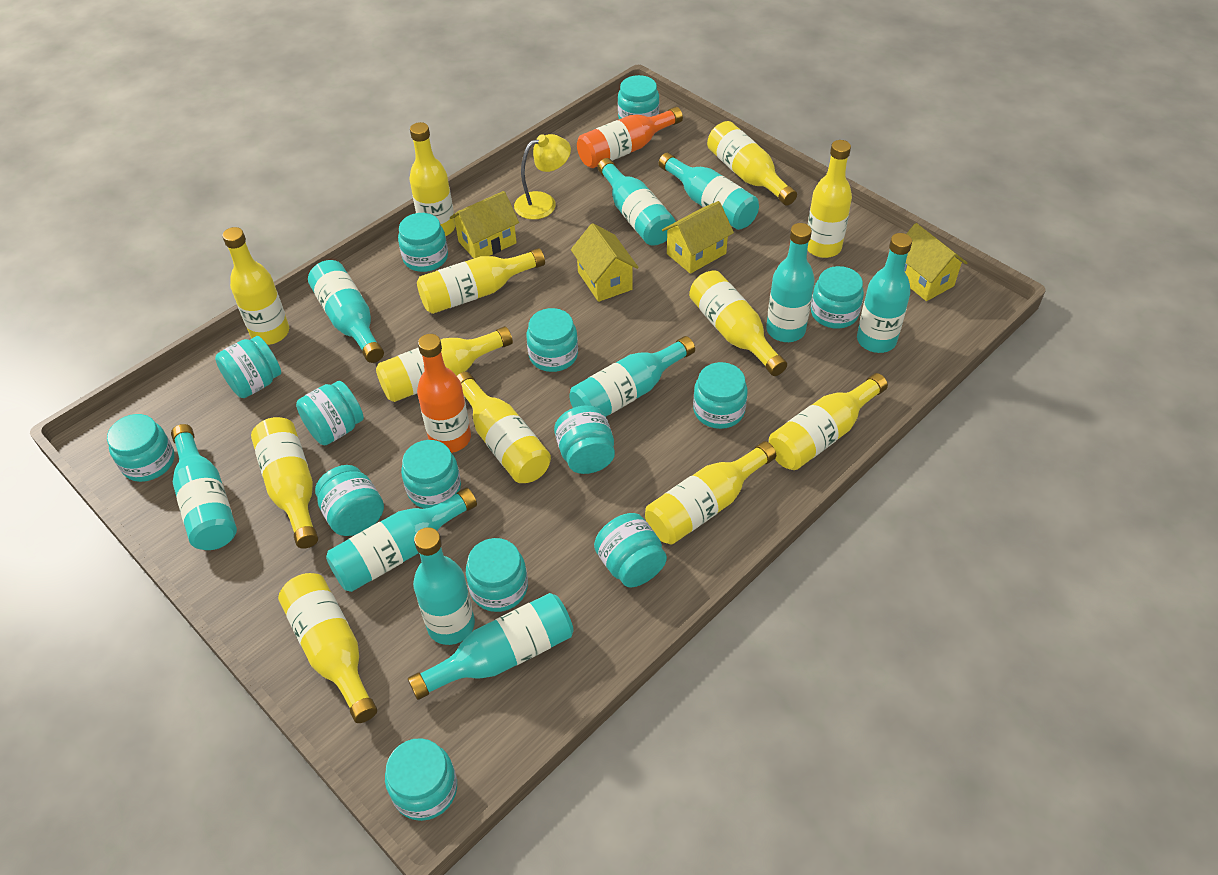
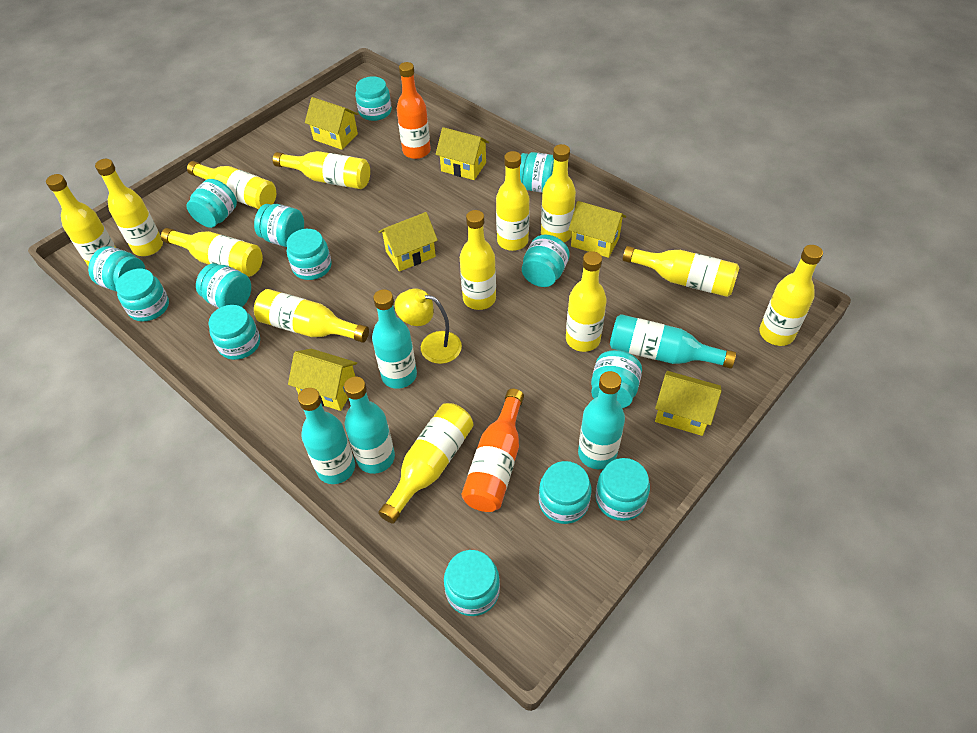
turquoise bottle: 10 -> 5
yellow bottle: 12 -> 13
yellow house: 4 -> 6

